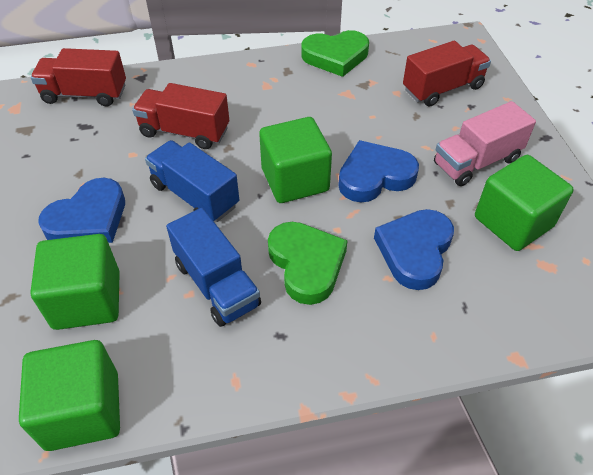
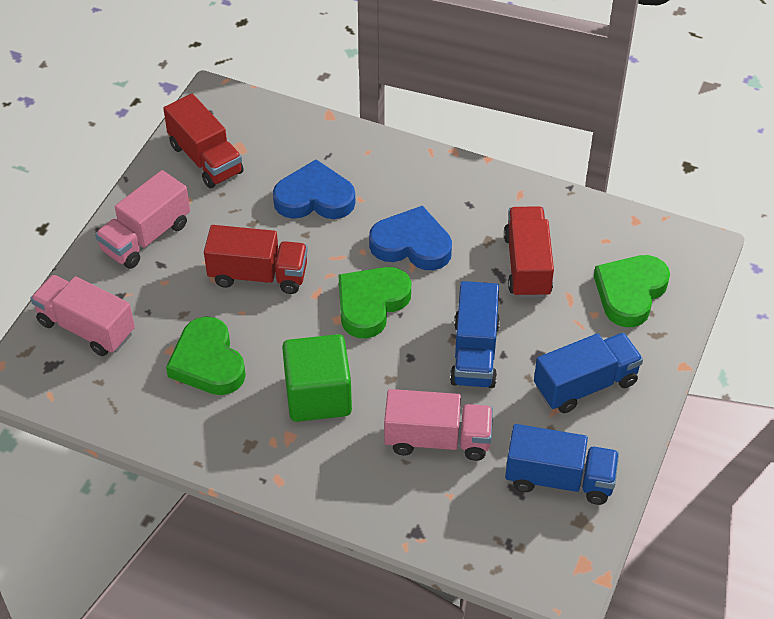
blue heart: 3 -> 2
blue truck: 2 -> 3
green cube: 4 -> 1
green heart: 2 -> 3
pink truck: 1 -> 3

